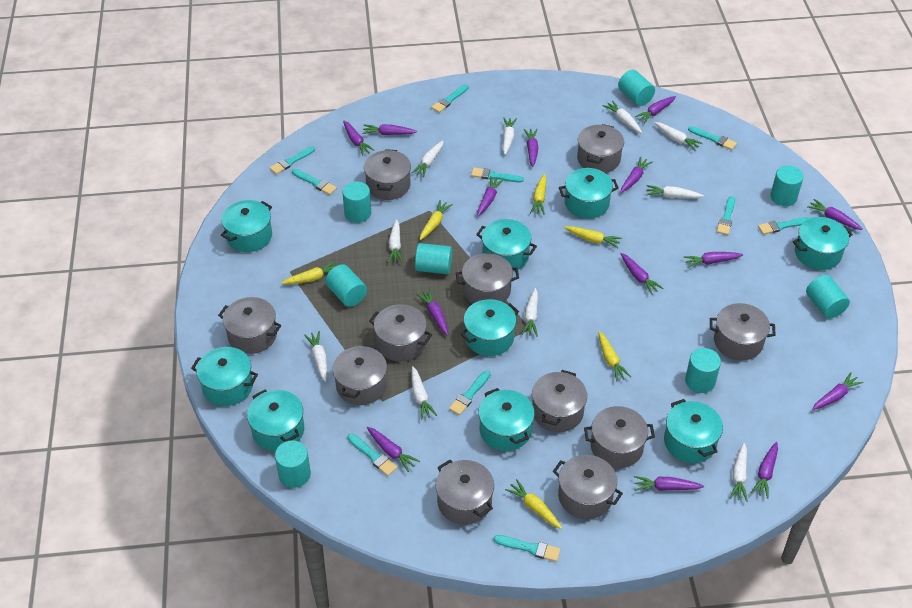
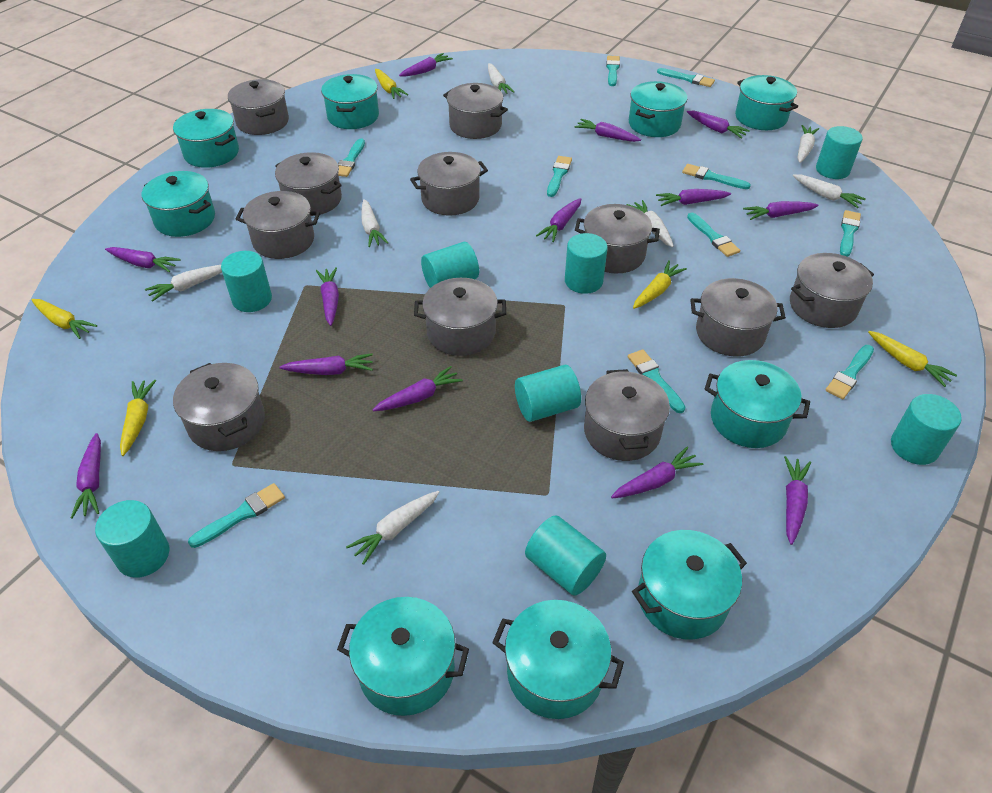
purple carrot: 14 -> 13
white carrot: 10 -> 7
yellow carrot: 6 -> 5

